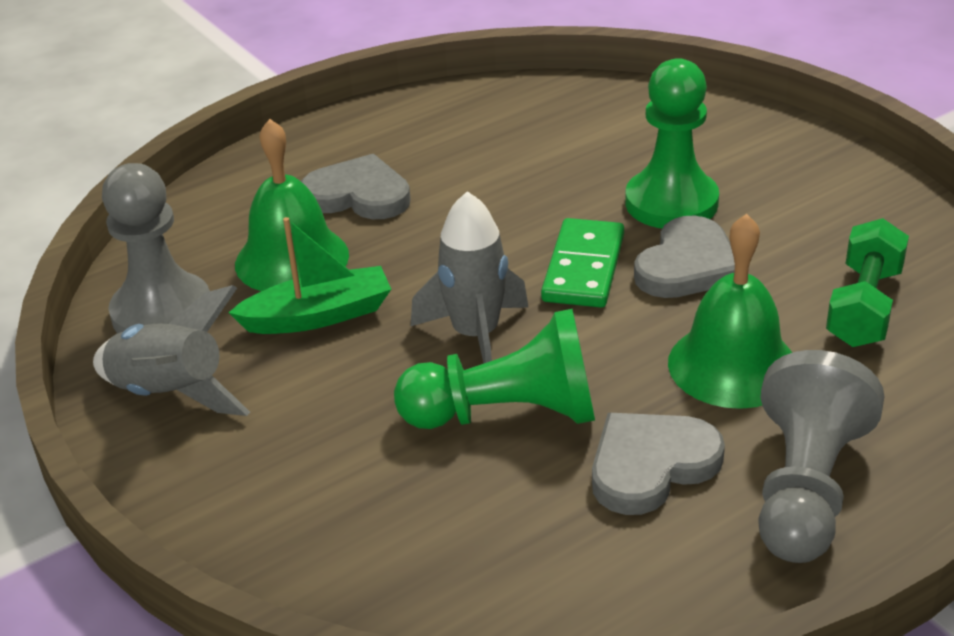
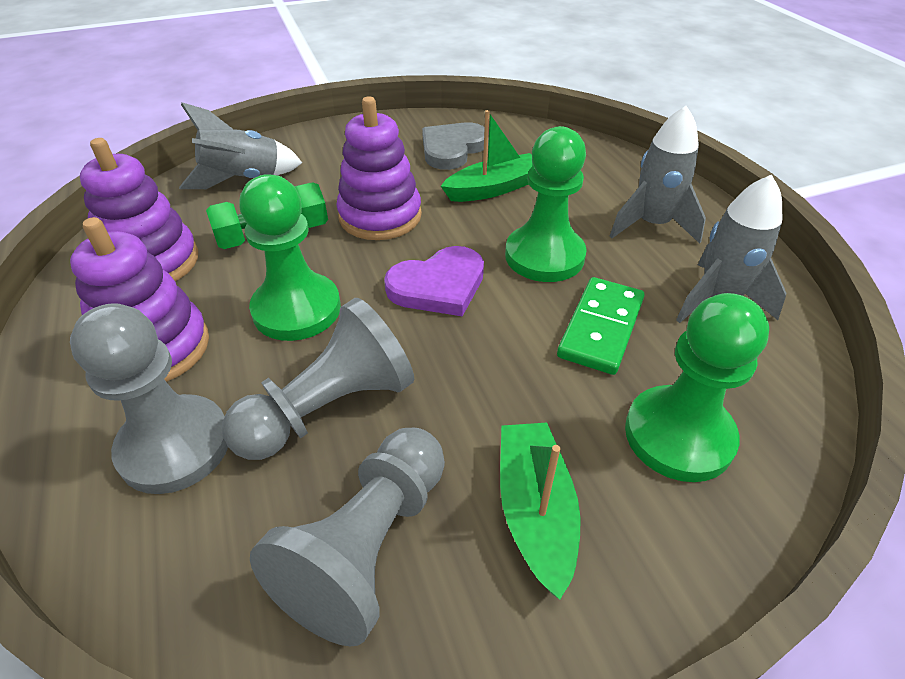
green bell: 2 -> 0
green boat: 1 -> 2
green pawn: 2 -> 3
grey heart: 3 -> 1
grey pawn: 2 -> 3
grey rocket: 2 -> 3
purple heart: 0 -> 1
purple stacking toy: 0 -> 3

